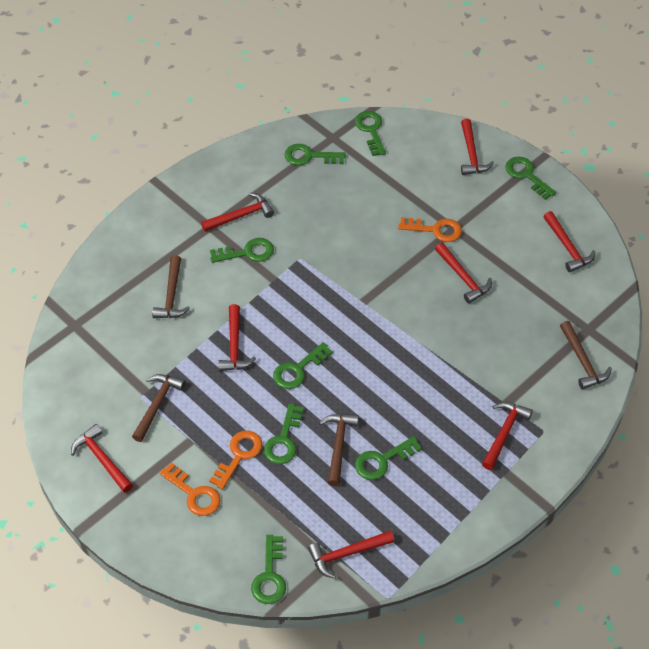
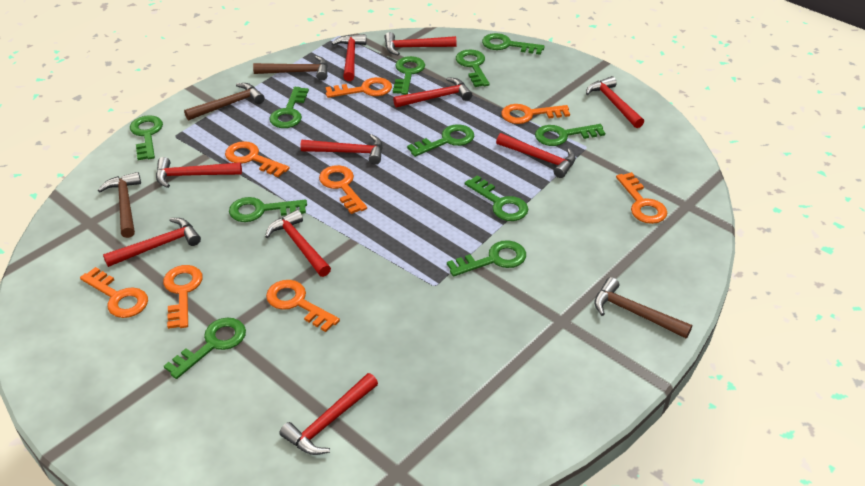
green key: 8 -> 11
orange key: 3 -> 8
red hammer: 8 -> 10

